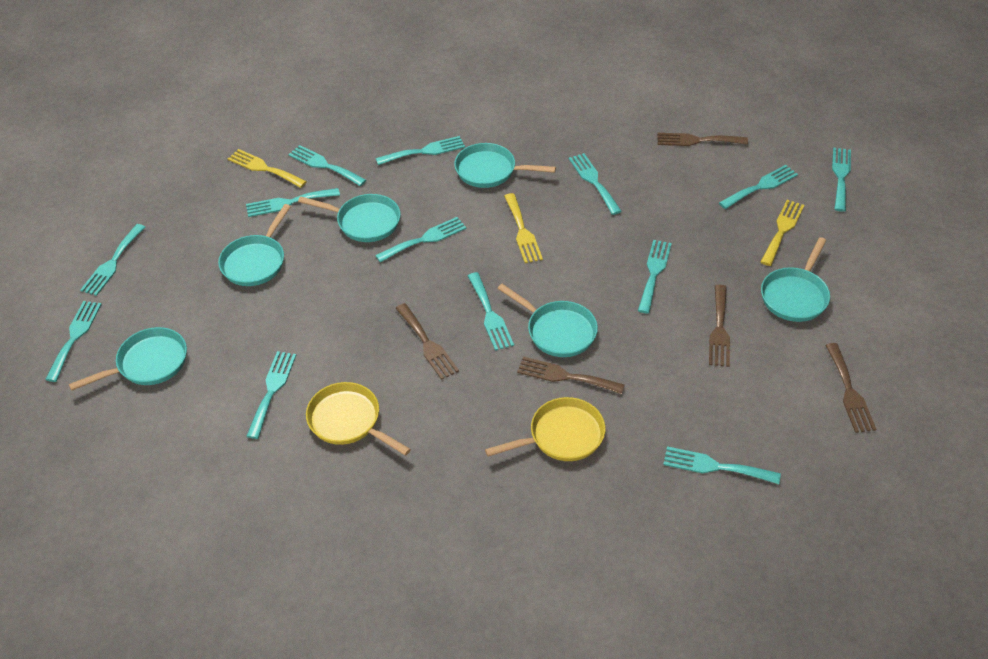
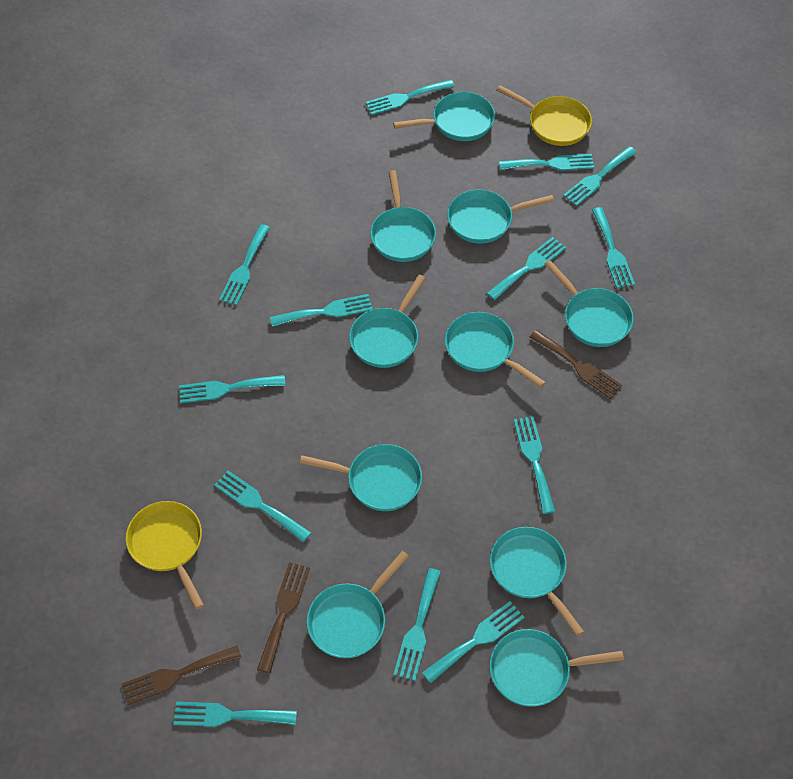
brown fork: 5 -> 3
turquoise pan: 6 -> 10
yellow fork: 3 -> 0

